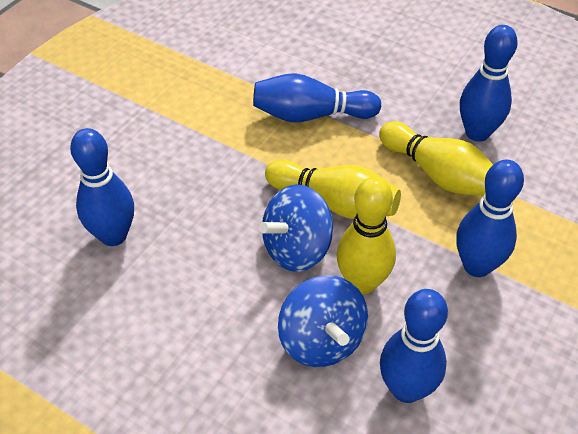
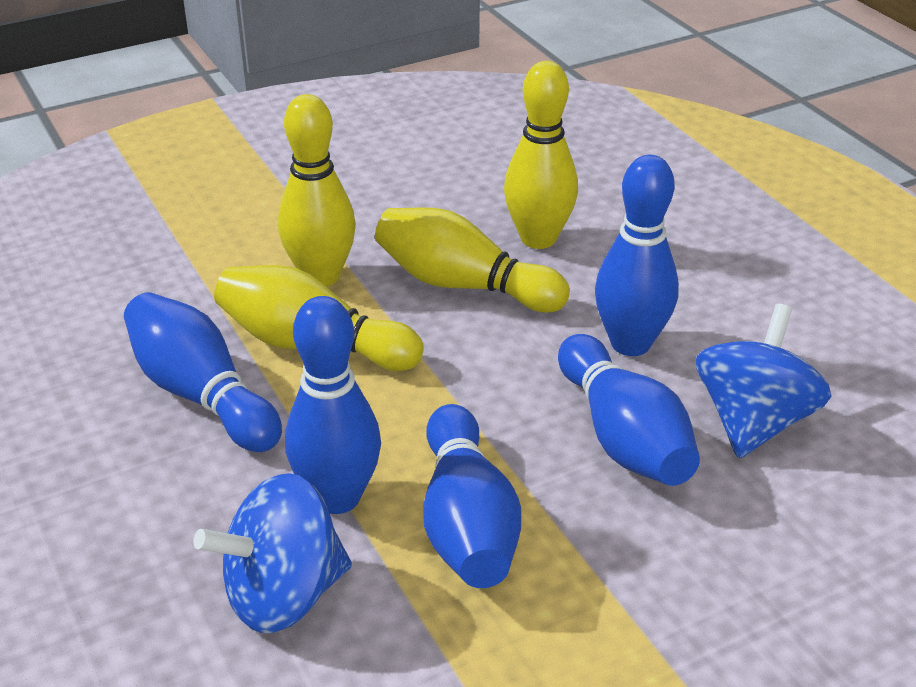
yellow bowling pin: 3 -> 4

